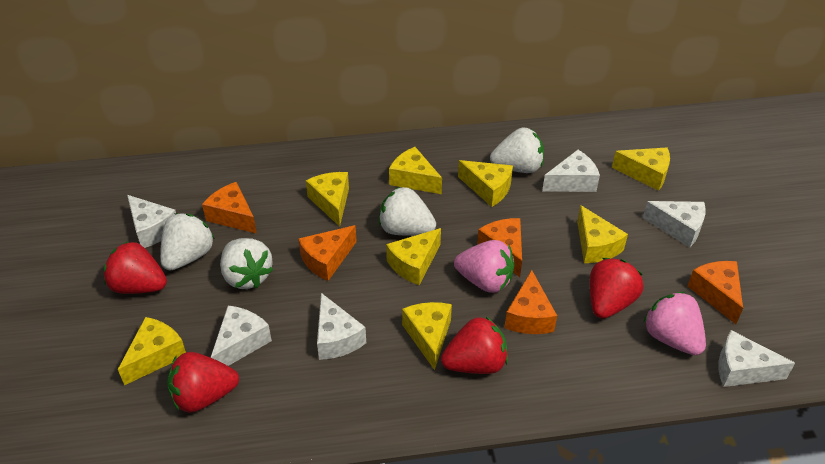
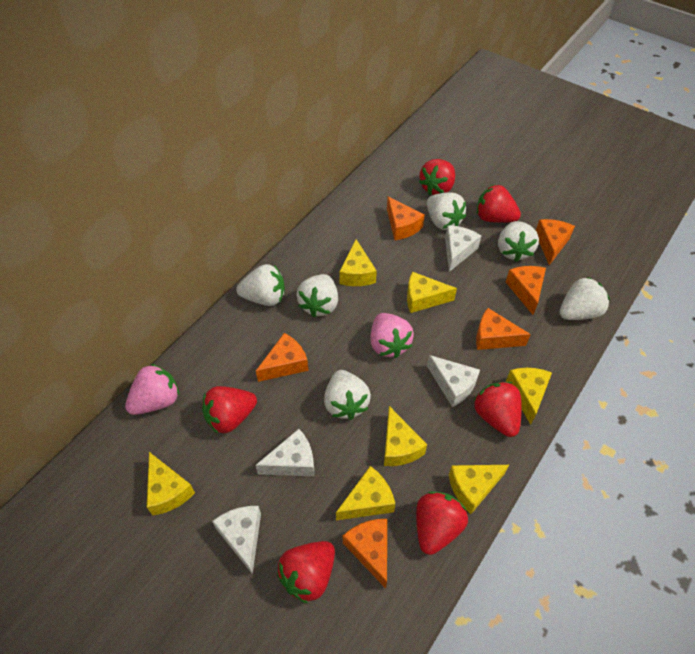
orange cheese: 5 -> 6
red strawberry: 4 -> 6
white cheese: 6 -> 4
white strawberry: 4 -> 6
yellow cheese: 8 -> 7

